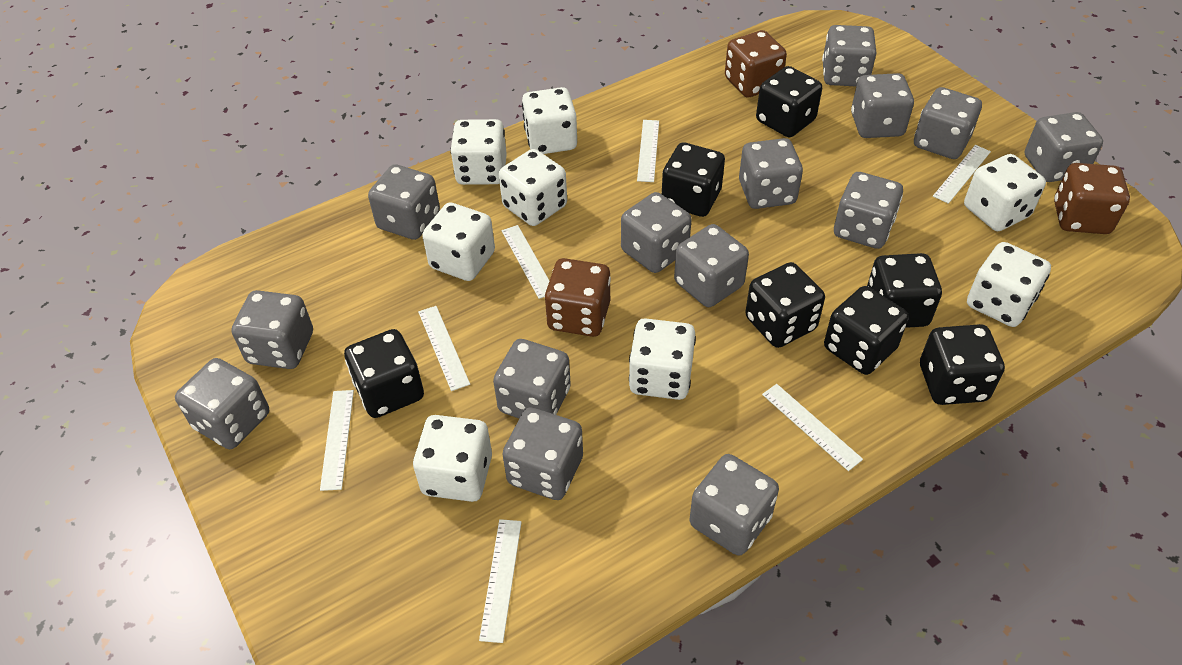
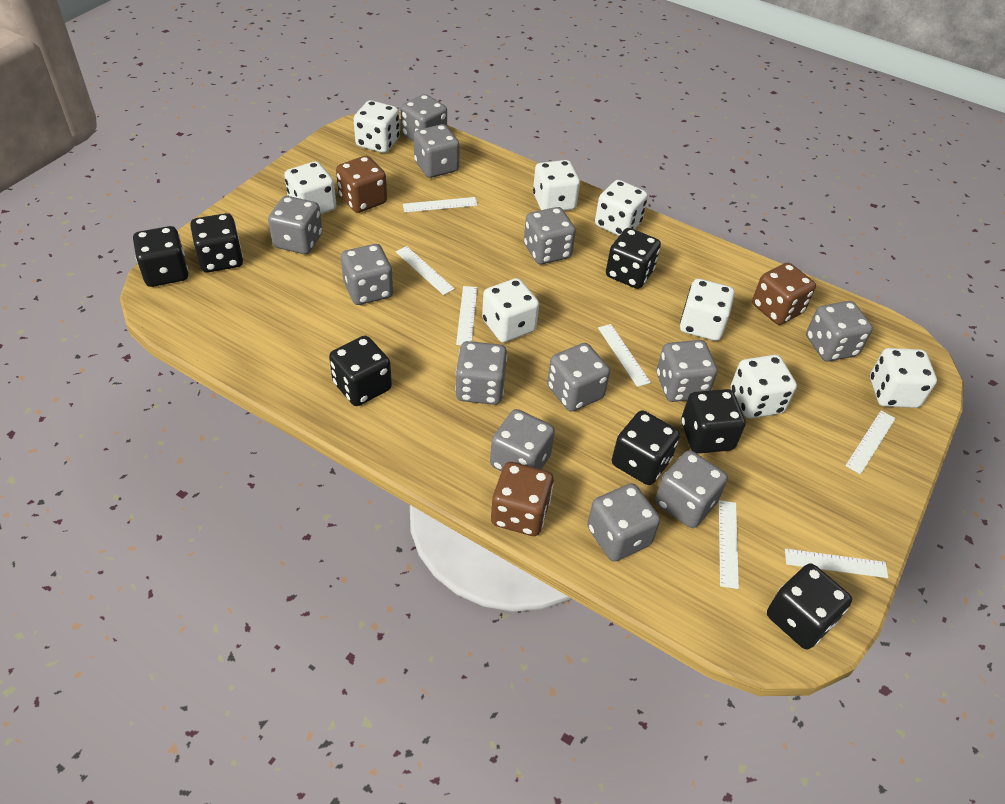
grey dice: 14 -> 12

